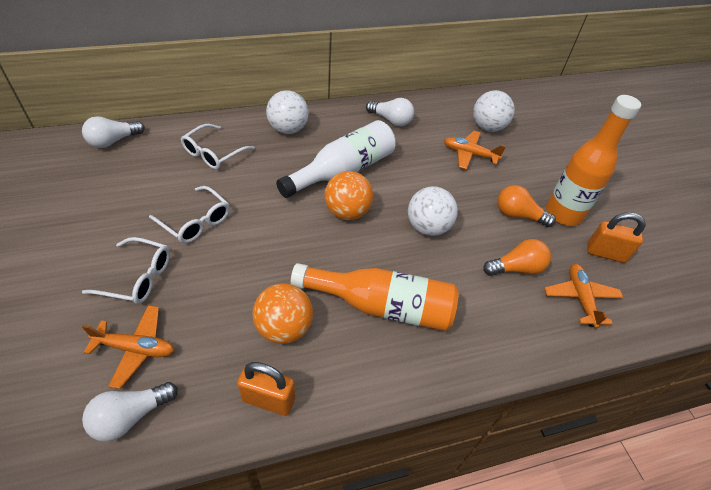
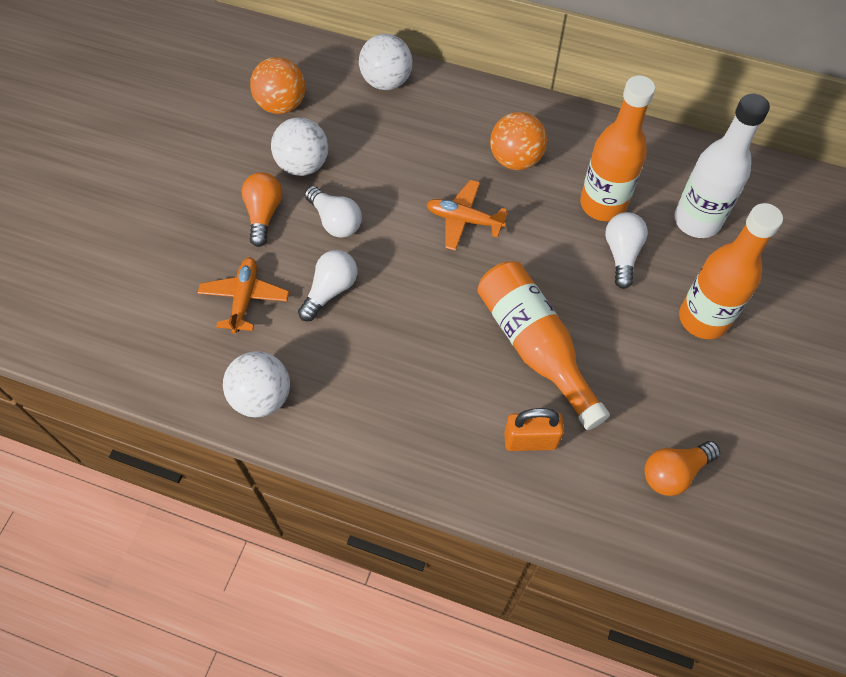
orange bottle: 2 -> 3
orange padlock: 2 -> 1
orange plane: 3 -> 2
white glasses: 3 -> 0

